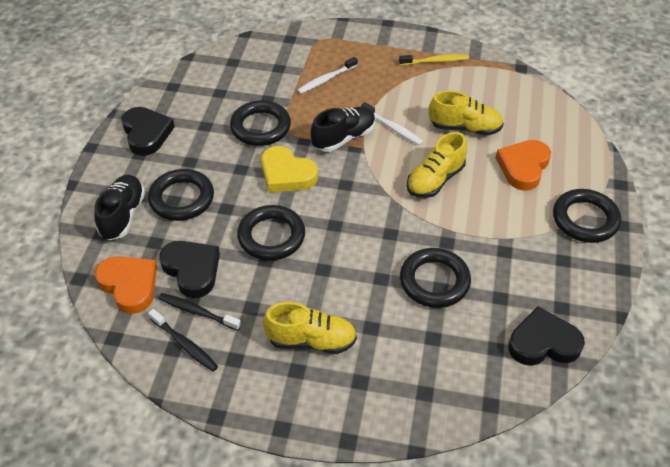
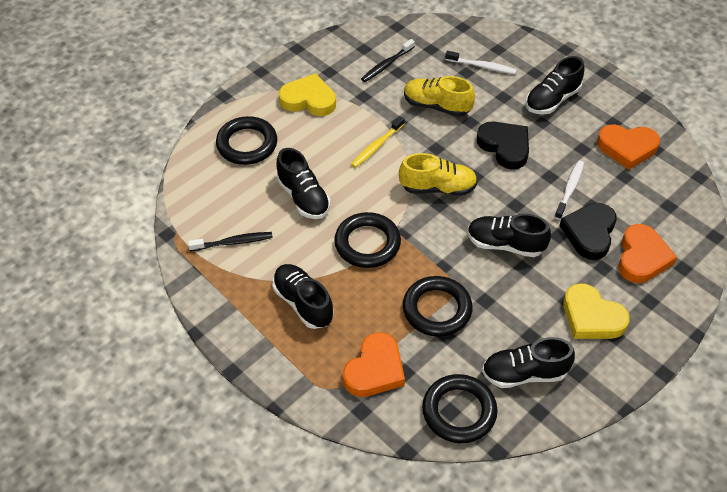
black heart: 3 -> 2
black ring: 5 -> 4
black shoe: 2 -> 5
orange heart: 2 -> 3
yellow heart: 1 -> 2
yellow shoe: 3 -> 2

